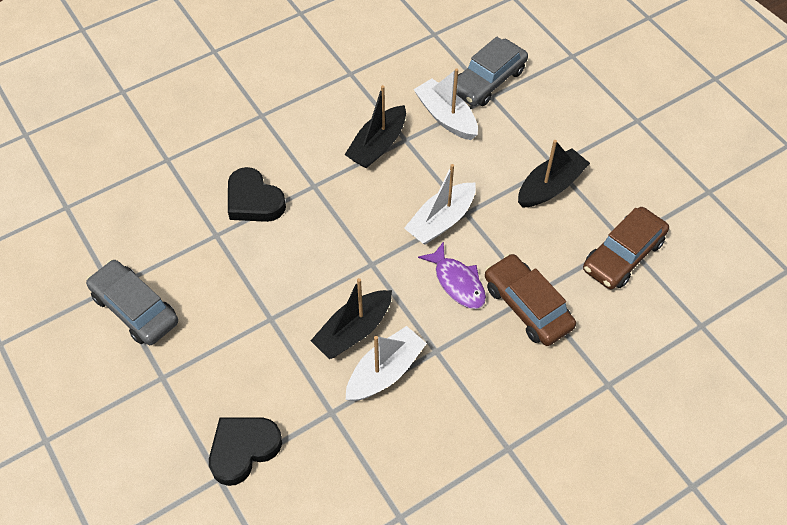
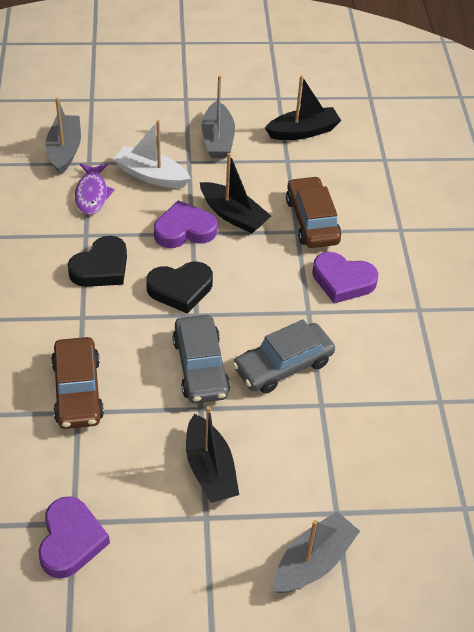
grey boat: 0 -> 3
purple heart: 0 -> 3
white boat: 3 -> 1

